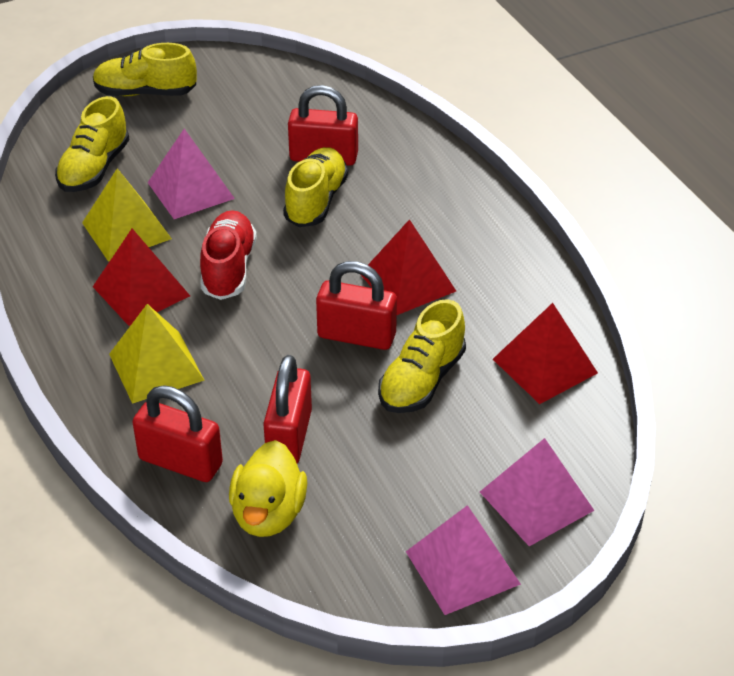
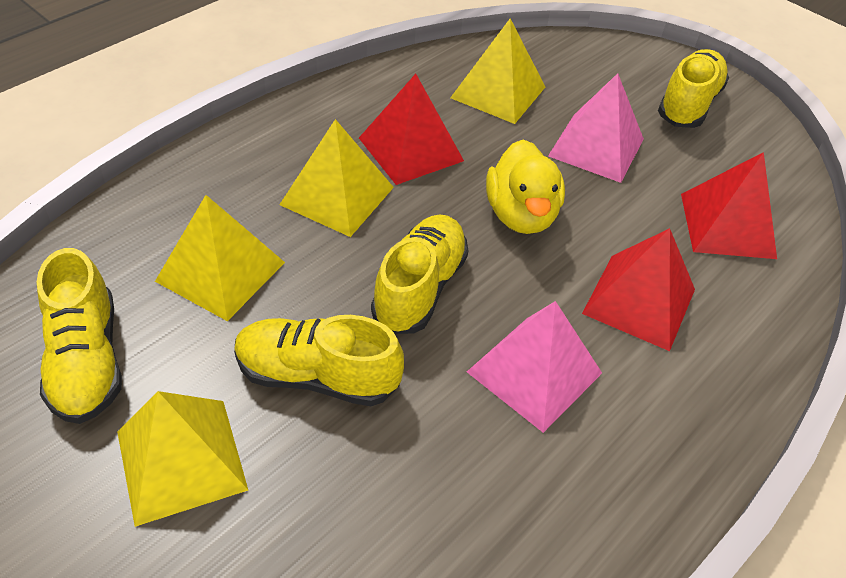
pink pyramid: 3 -> 2
red padlock: 4 -> 0
red shoe: 1 -> 0
yellow pyramid: 2 -> 4

